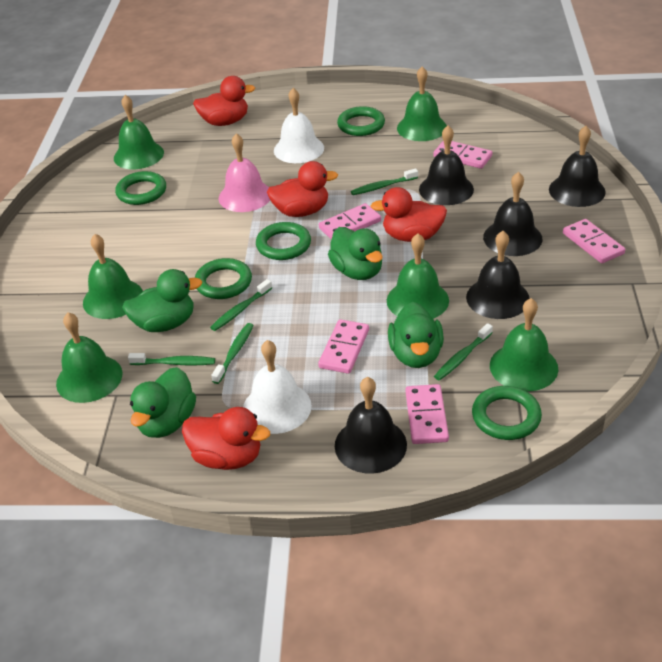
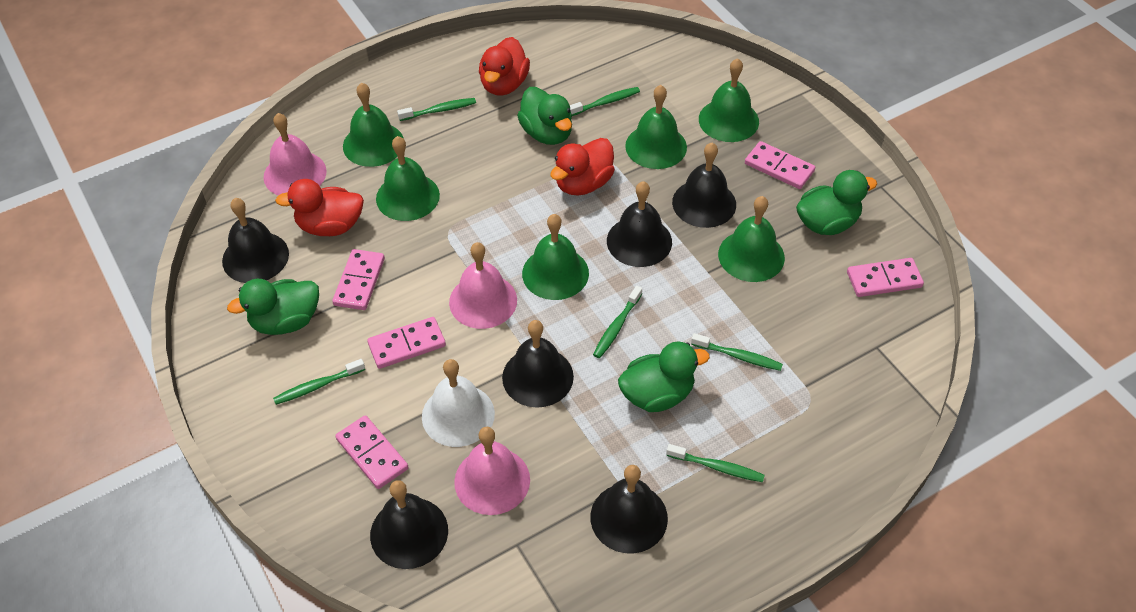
black bell: 5 -> 6
green ring: 5 -> 0
green toothbrush: 5 -> 6
pink bell: 1 -> 3
red duck: 4 -> 3
white bell: 2 -> 1

